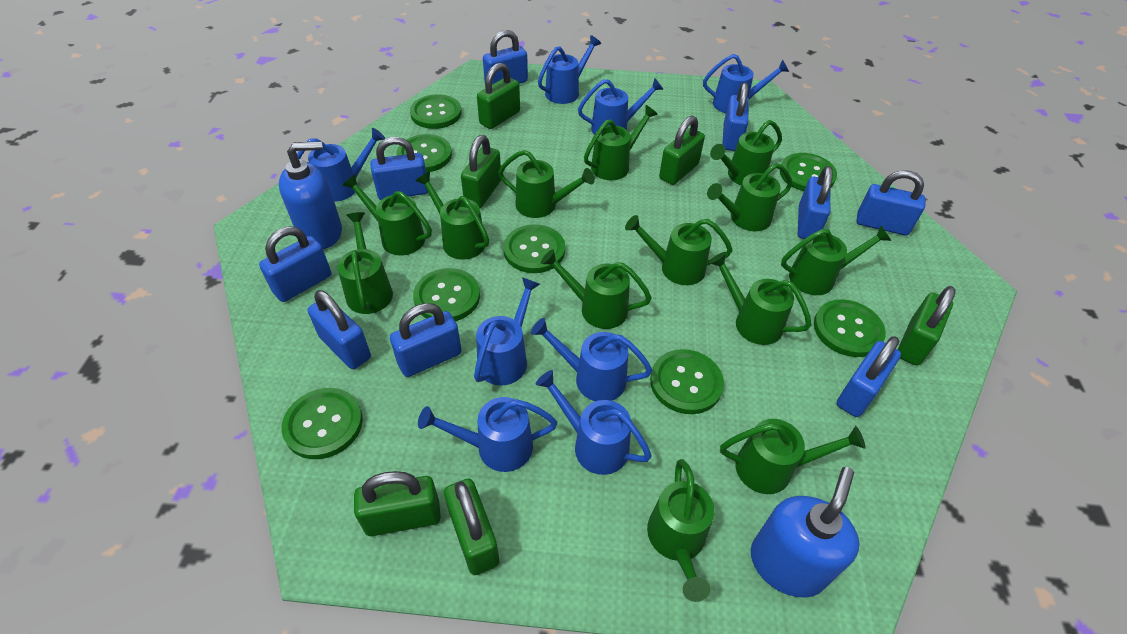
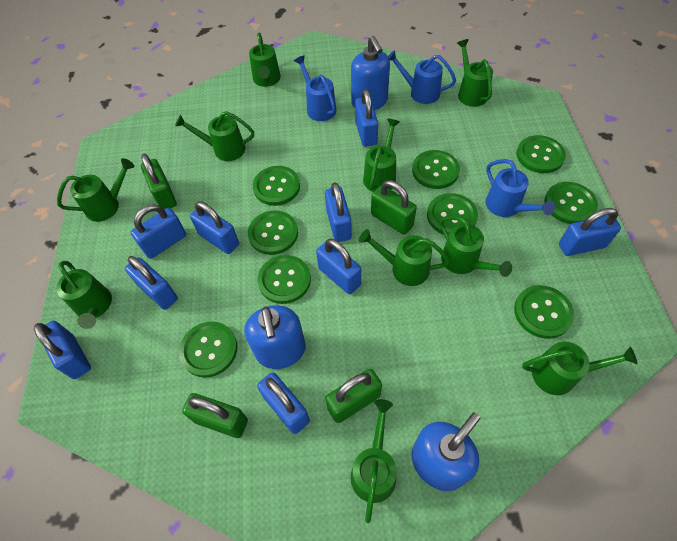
blue soap dispenser: 2 -> 3
blue watering can: 8 -> 3
green button: 8 -> 9
green padlock: 6 -> 4
green watering can: 13 -> 10

